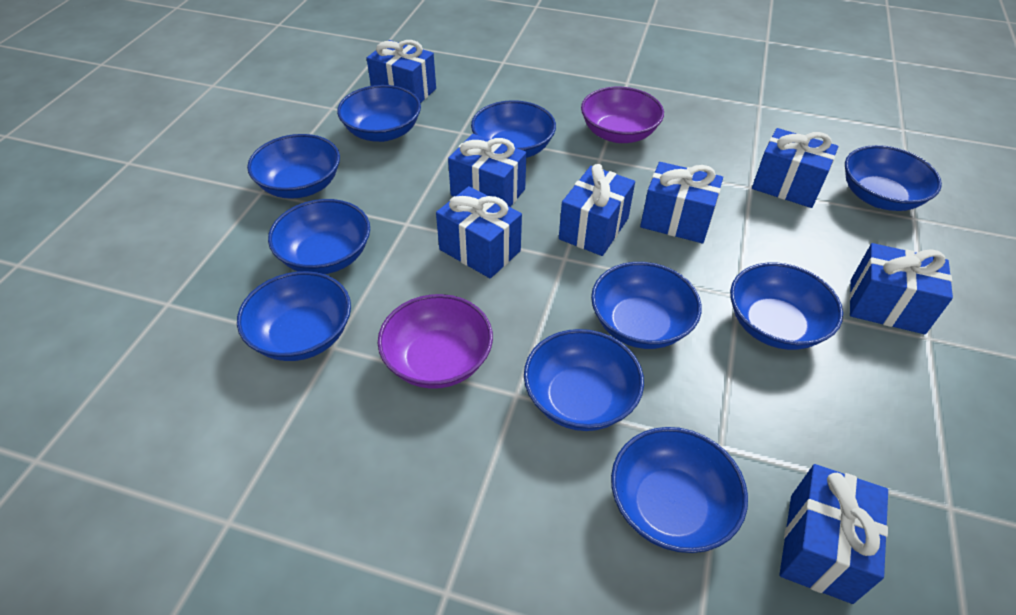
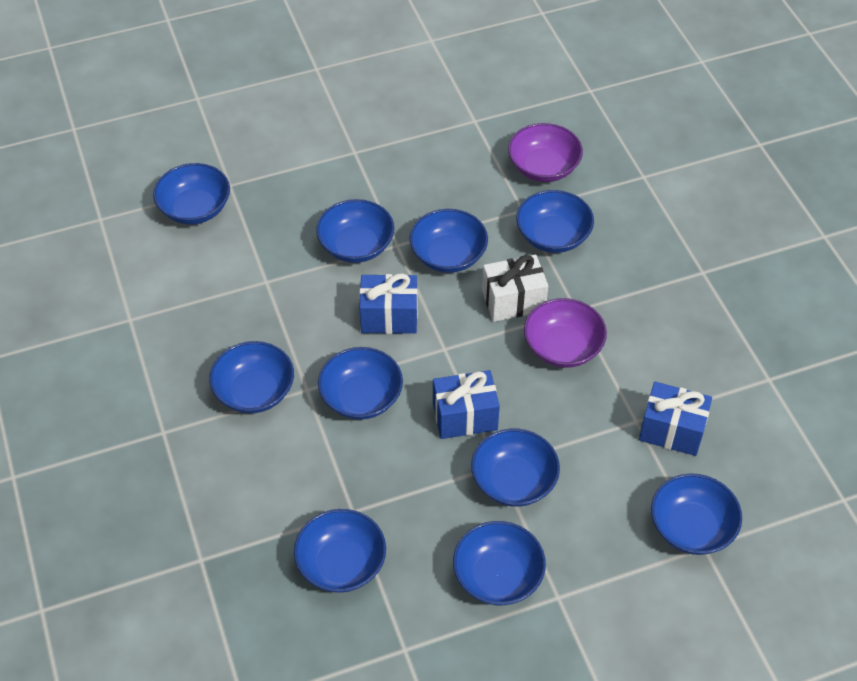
blue gift: 8 -> 3
white gift: 0 -> 1

